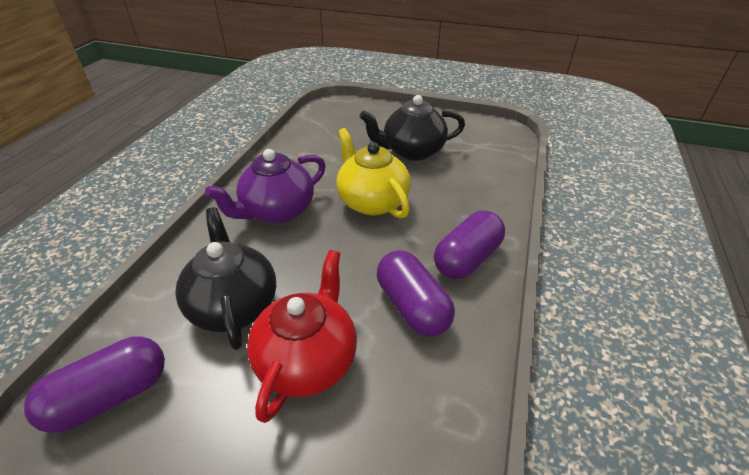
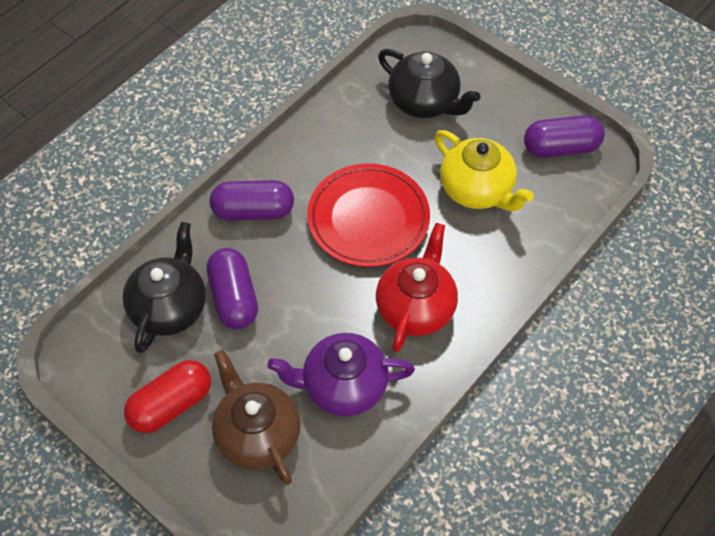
brown teapot: 0 -> 1
red capsule: 0 -> 1
red plate: 0 -> 1

